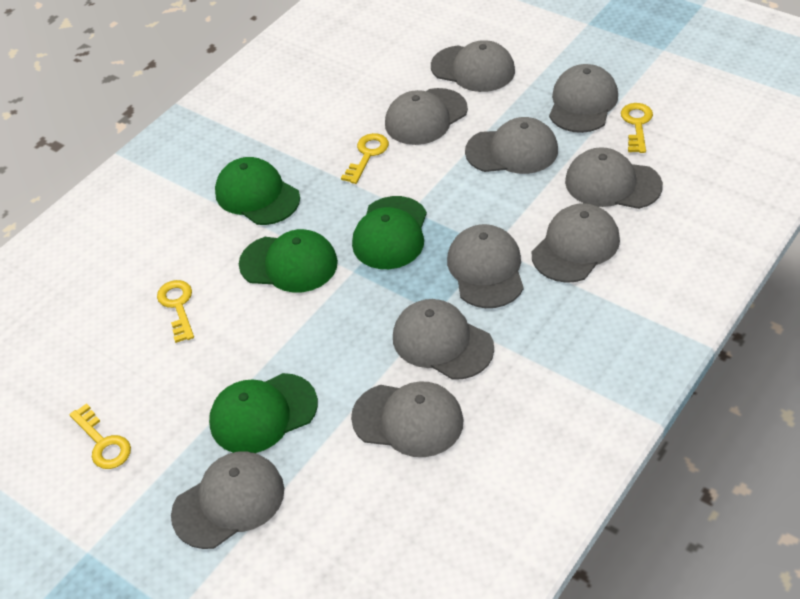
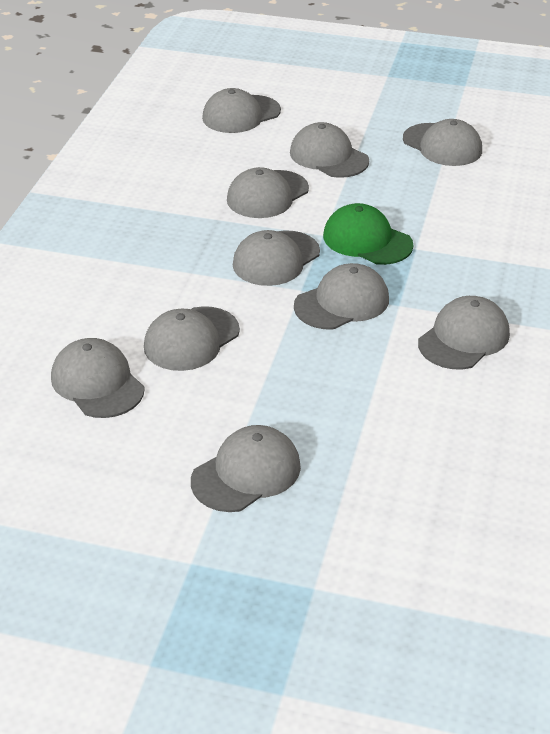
green cap: 4 -> 1
yellow key: 4 -> 0

